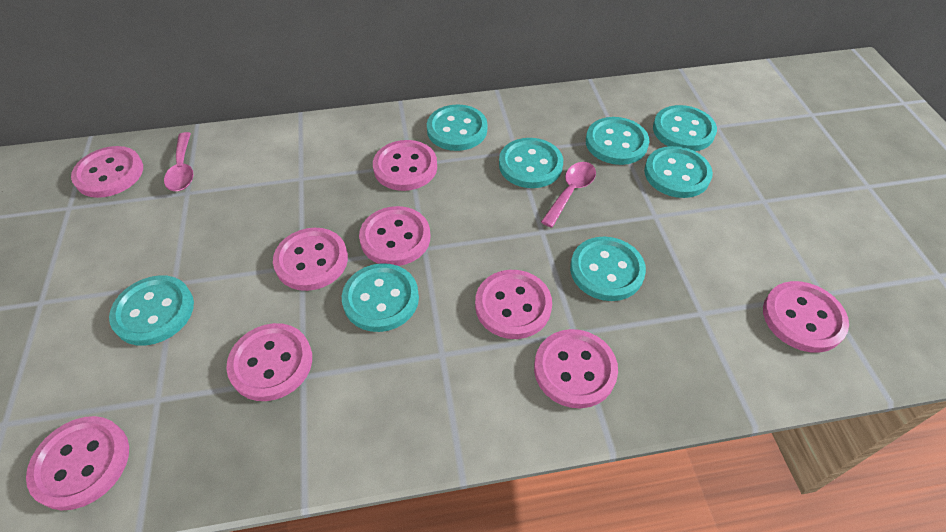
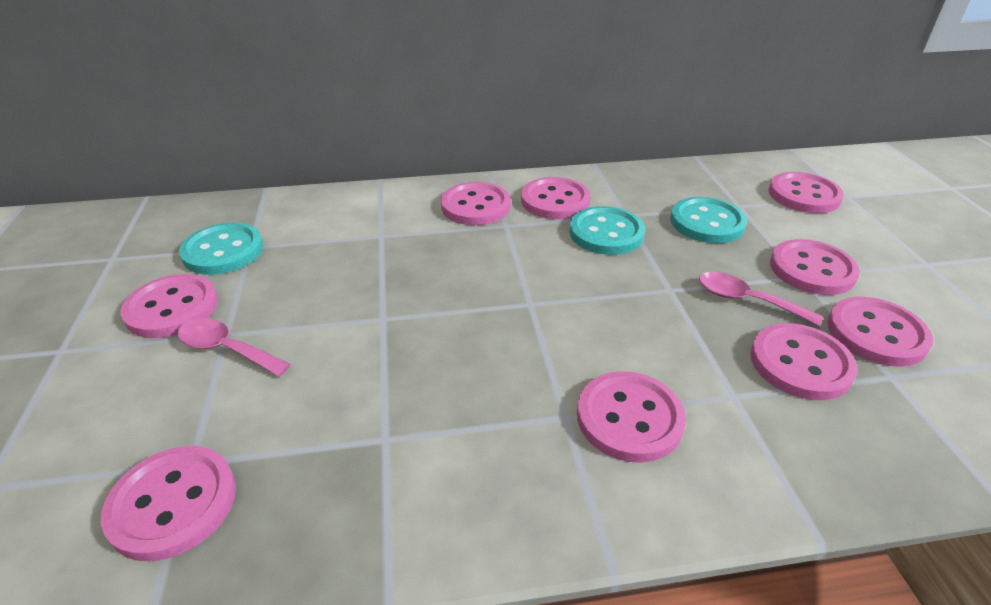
turquoise button: 8 -> 3

